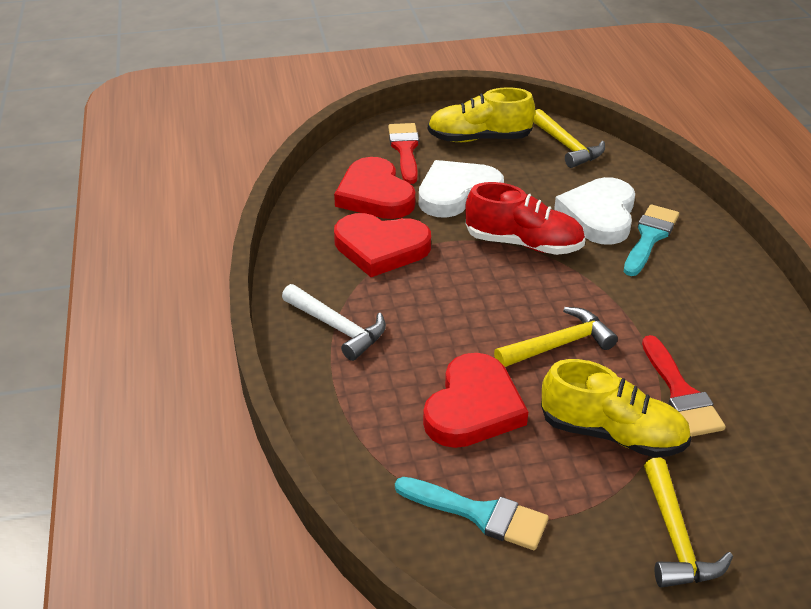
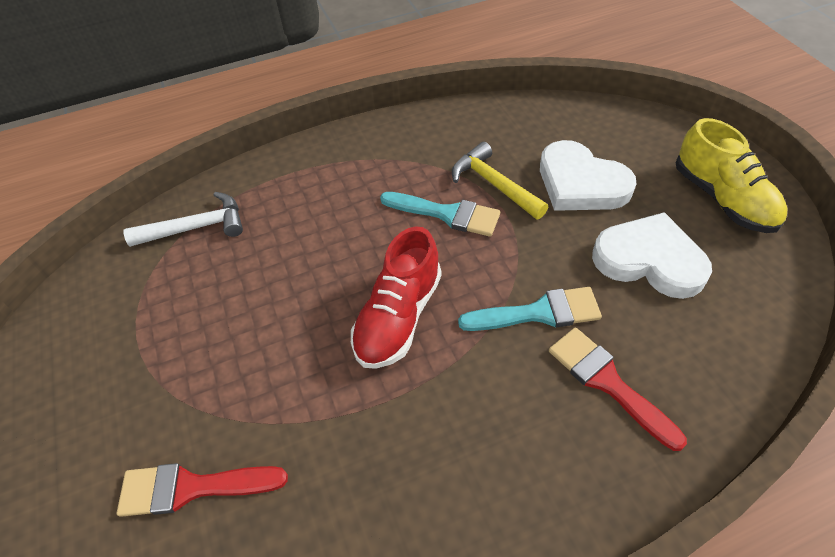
red heart: 3 -> 0
yellow hammer: 3 -> 1
yellow shoe: 2 -> 1

